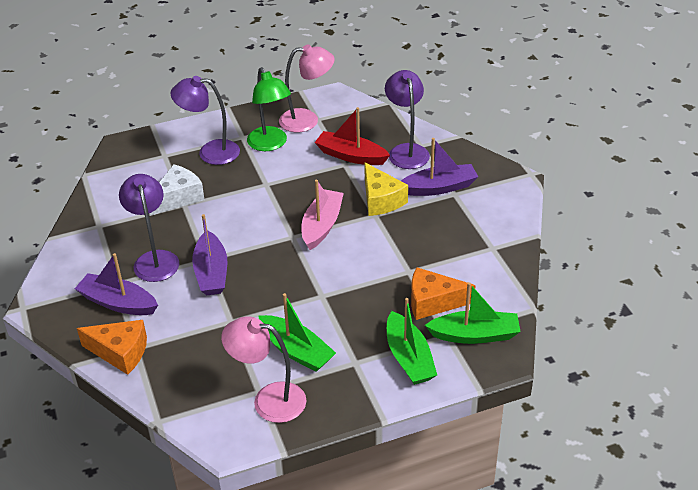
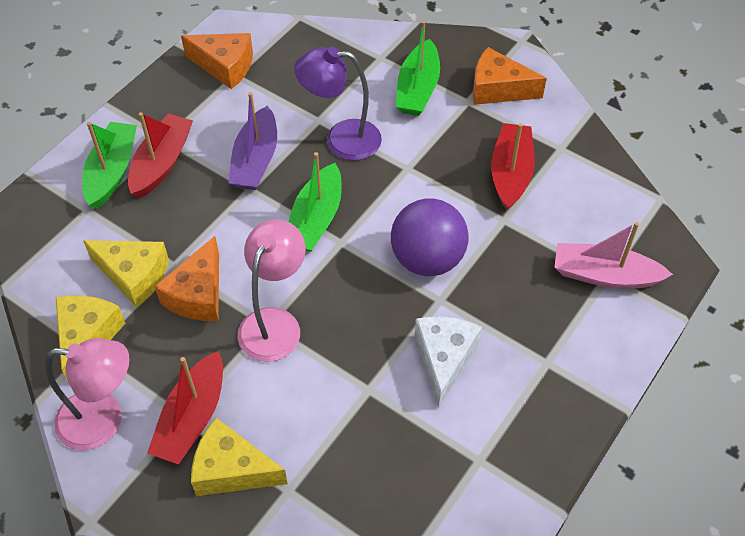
green lamp: 1 -> 0
orange cheese: 2 -> 3
purple ball: 0 -> 1
purple boat: 3 -> 1
purple lamp: 3 -> 1
red boat: 1 -> 3
yellow cheese: 1 -> 3

